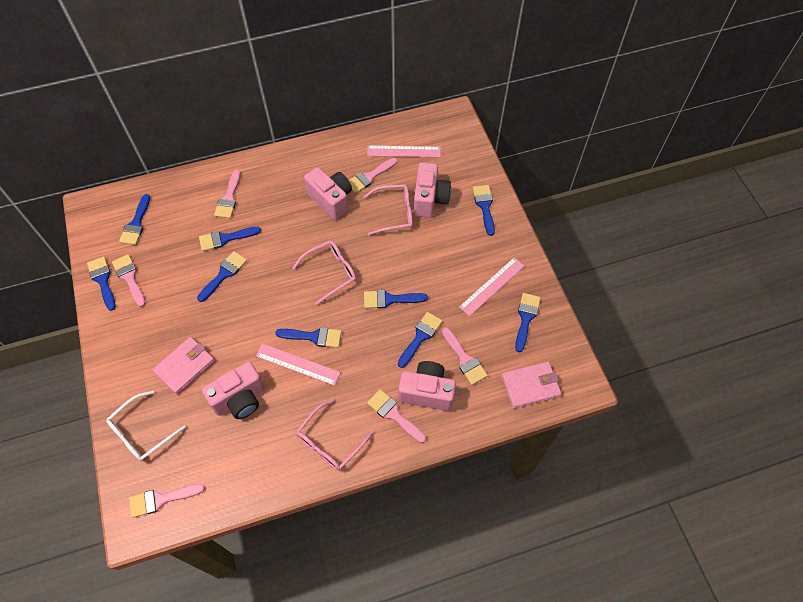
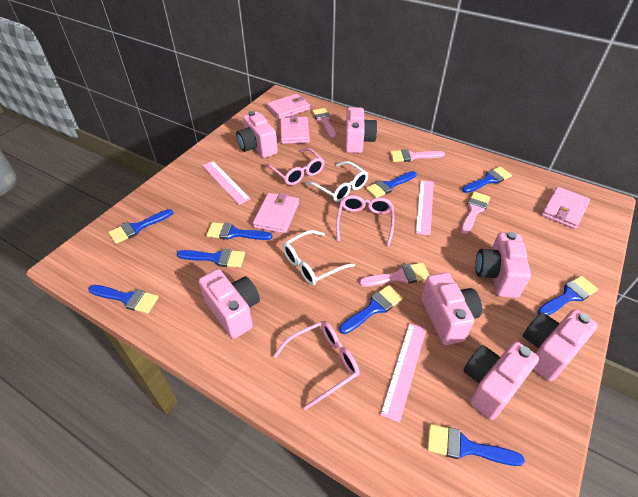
pink brush: 6 -> 4
pink camera: 4 -> 7
pink wallet: 2 -> 4
white glasses: 1 -> 2

